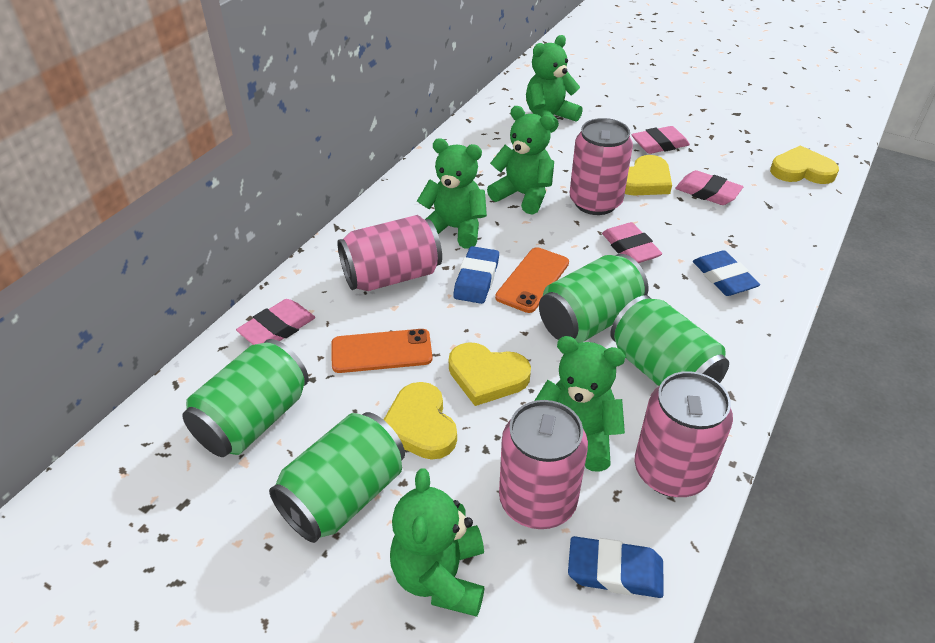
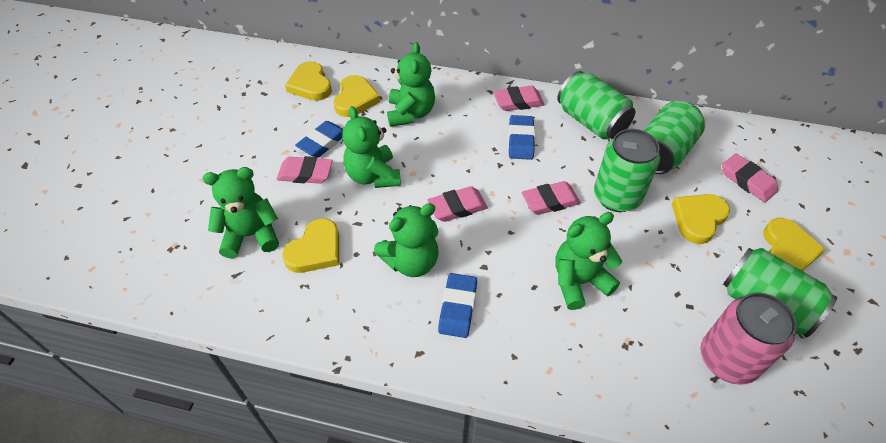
orange phone: 2 -> 0
pink can: 4 -> 1
pink eraser: 4 -> 5
yellow heart: 4 -> 5

